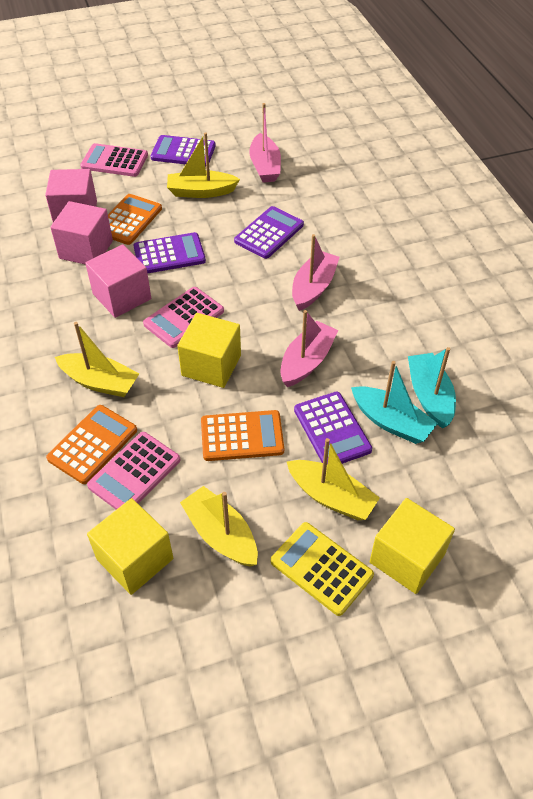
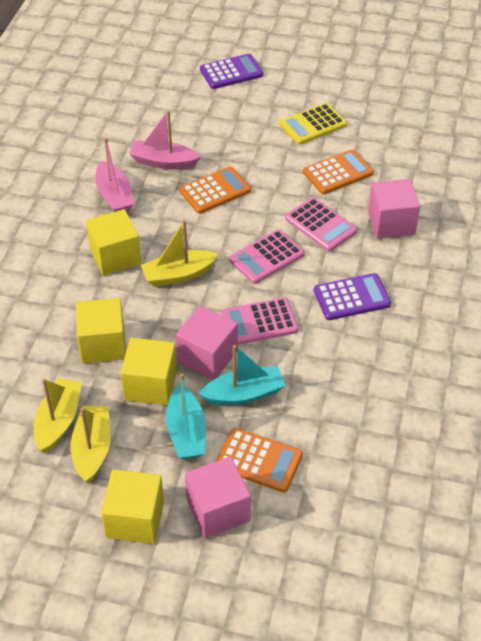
pink boat: 3 -> 2
purple calculator: 4 -> 2
yellow boat: 4 -> 3
yellow cube: 3 -> 4

